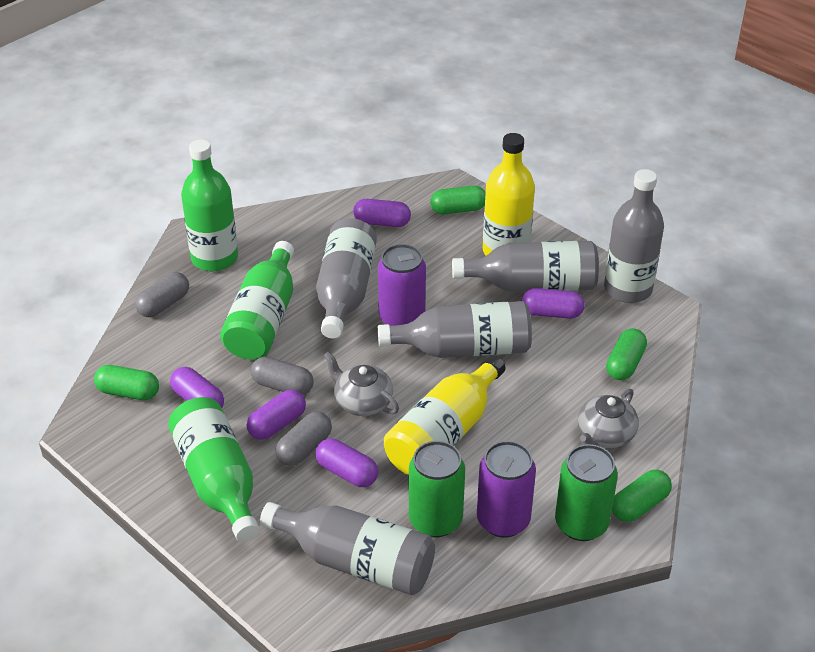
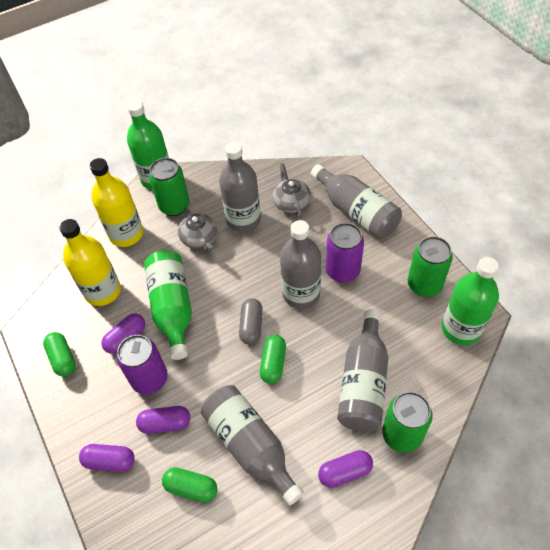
green can: 2 -> 3
green capsule: 4 -> 3
grey capsule: 3 -> 1
purple capsule: 5 -> 4

